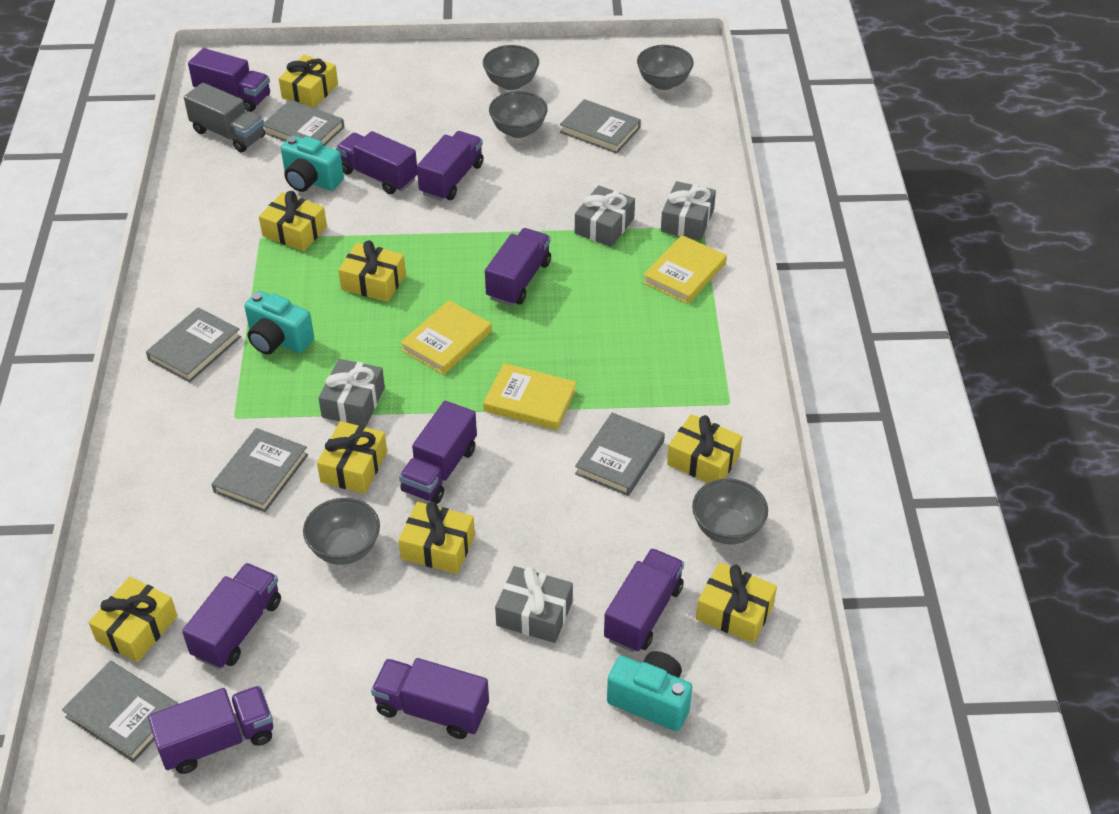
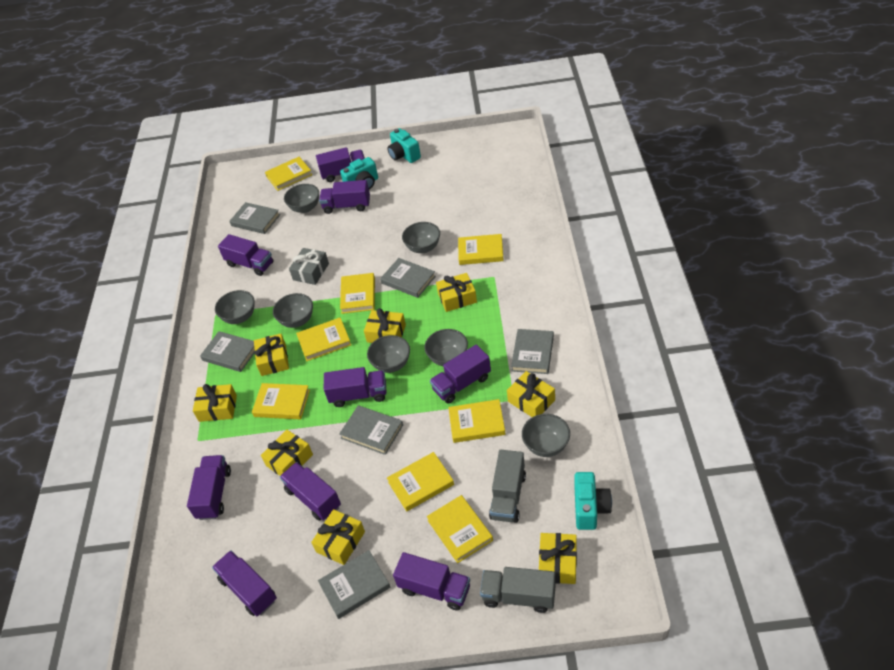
grey bowl: 5 -> 7
grey gift: 4 -> 1
grey truck: 1 -> 2
yellow book: 3 -> 8

